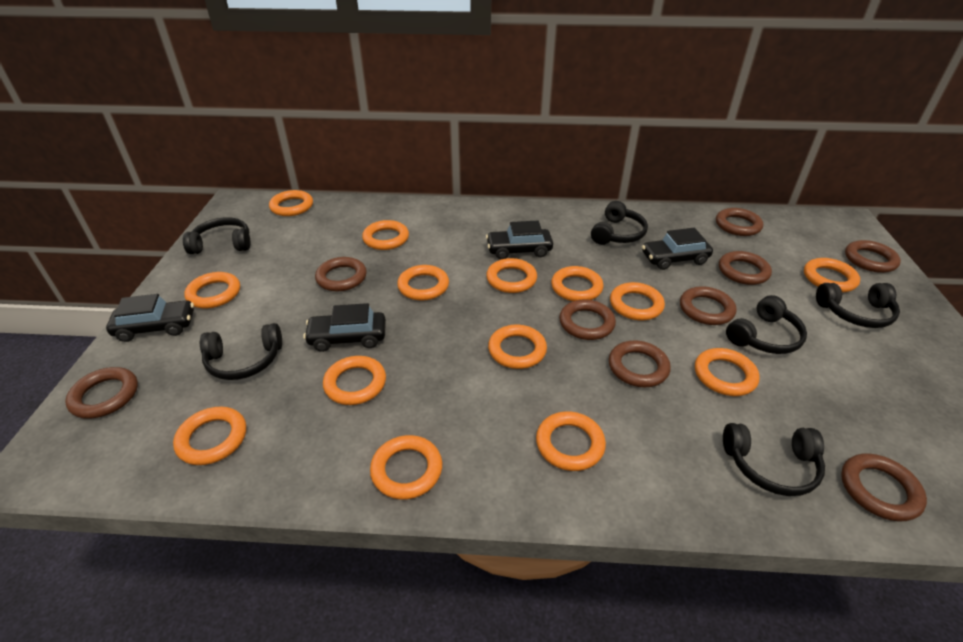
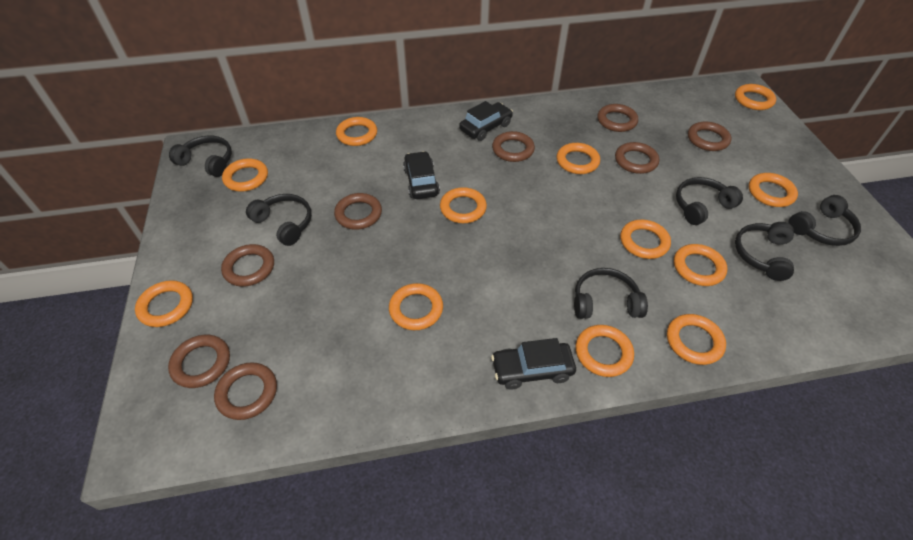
black car: 4 -> 3
brown ring: 9 -> 8
orange ring: 14 -> 12

